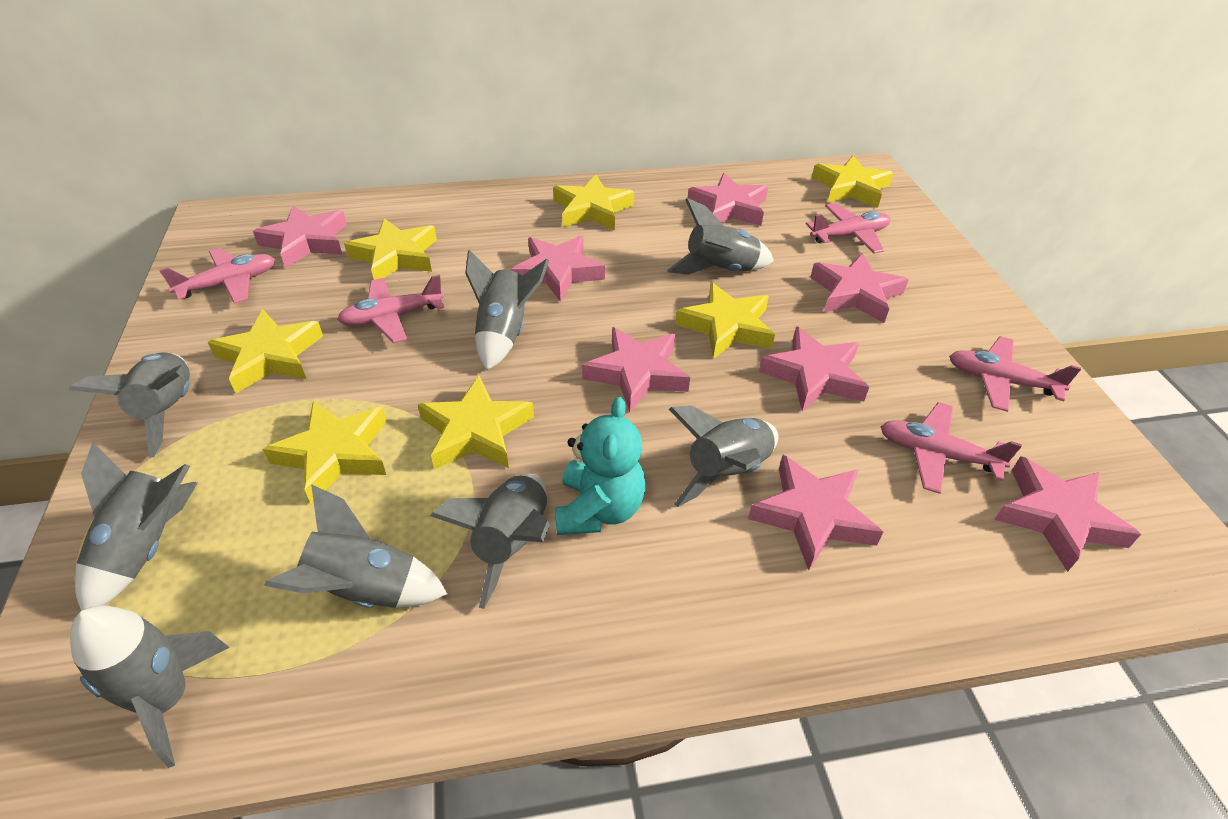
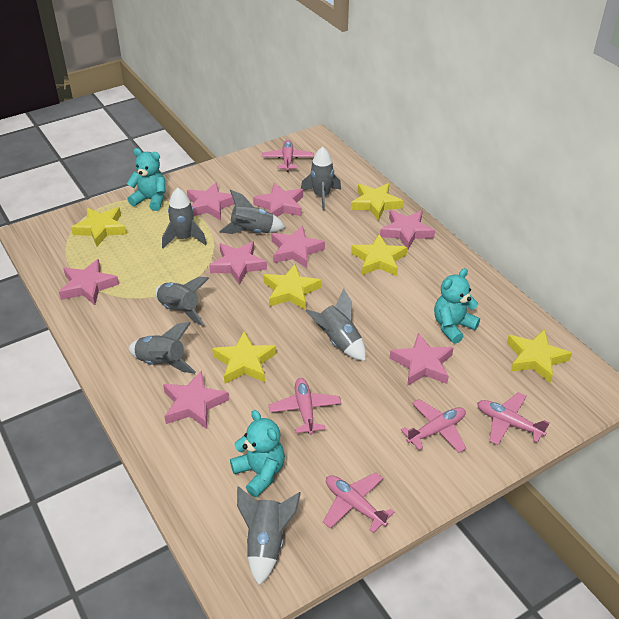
grey rocket: 8 -> 7
turquoise teddy bear: 1 -> 3
yellow star: 7 -> 6

